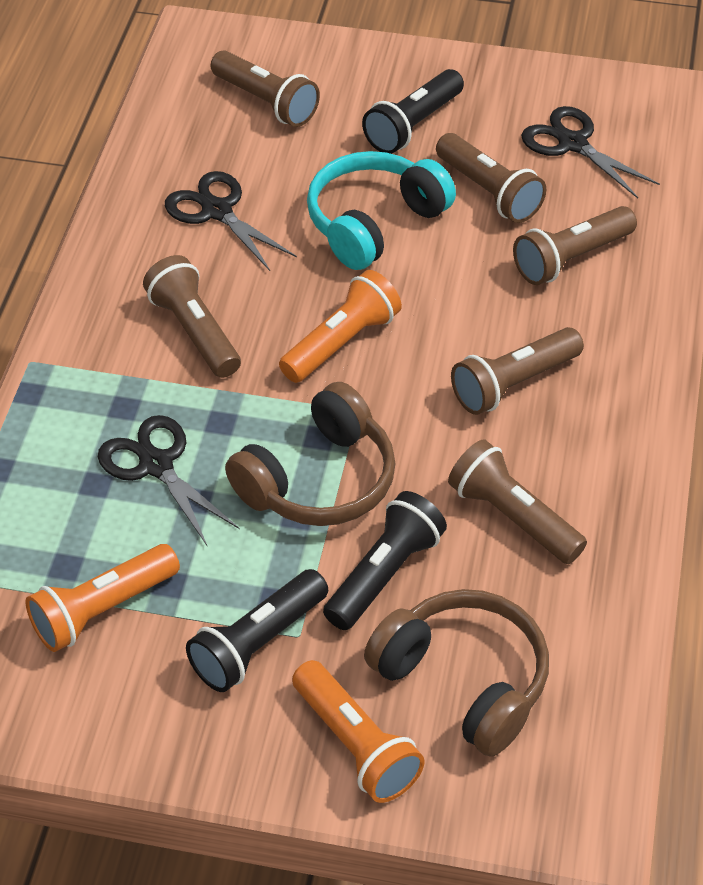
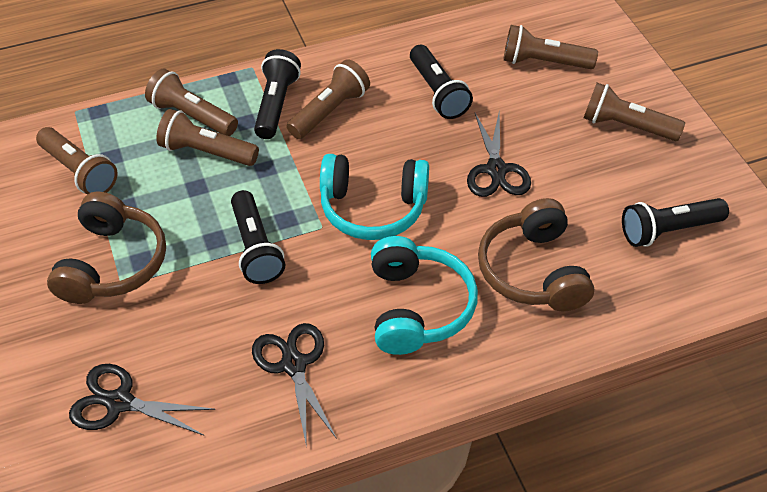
black flashlight: 3 -> 4
orange flashlight: 3 -> 0
turquoise headphones: 1 -> 2

